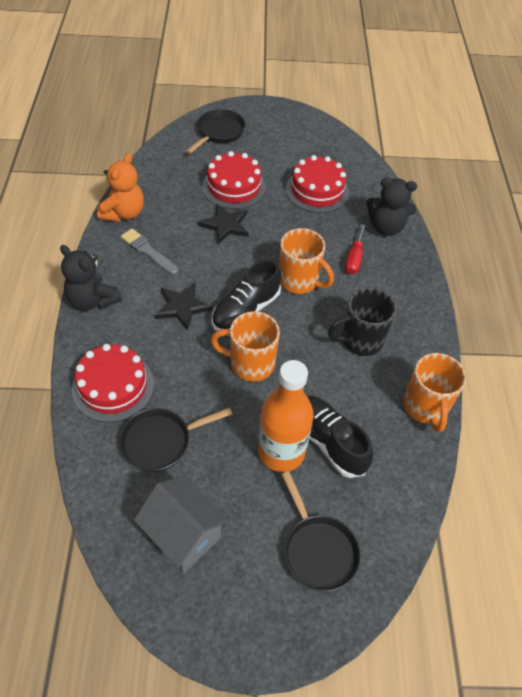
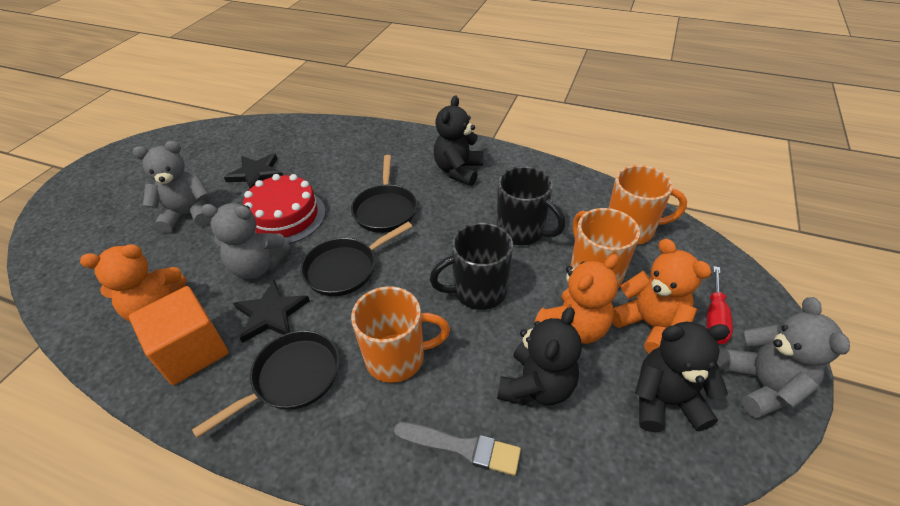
black mug: 1 -> 2
black shoe: 2 -> 0
black teddy bear: 2 -> 3
grey house: 1 -> 0
grey teddy bear: 0 -> 3
orange bottle: 1 -> 0
orange cube: 0 -> 1
orange teddy bear: 1 -> 3
red cake: 3 -> 1

